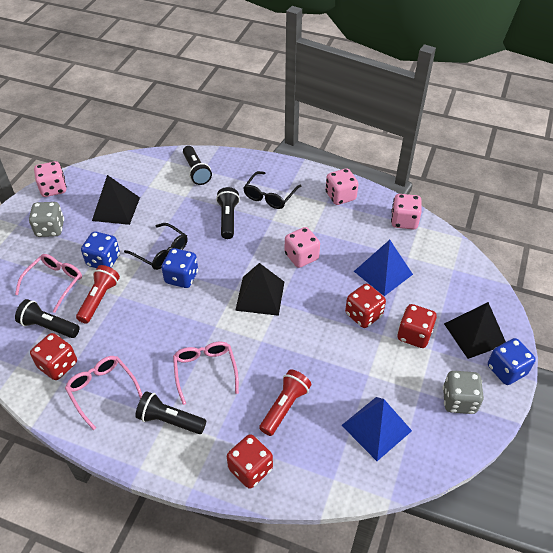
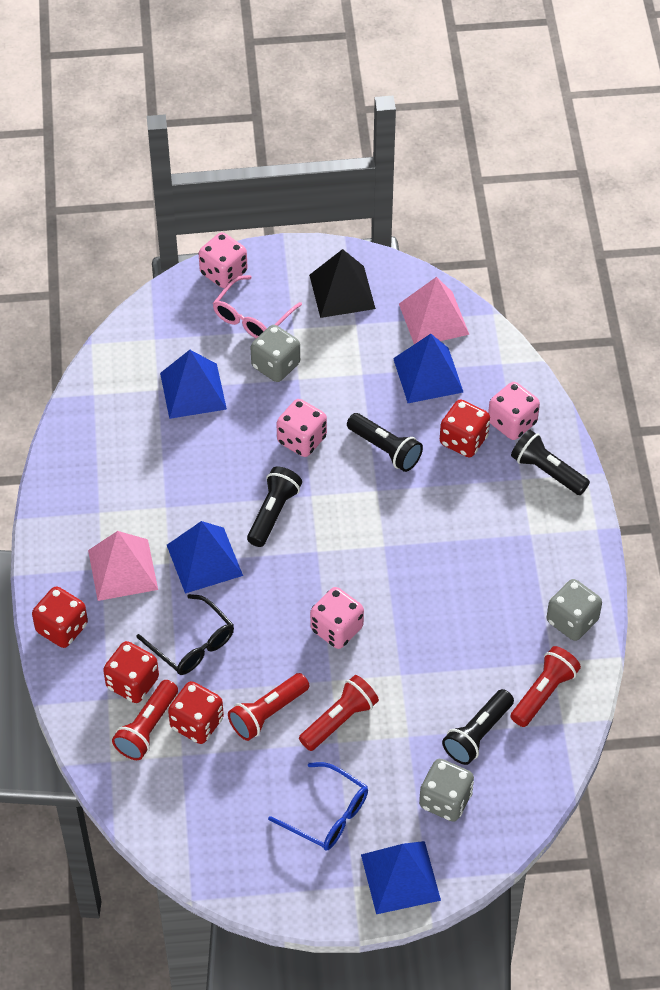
black glasses: 2 -> 1
black pyramid: 3 -> 1
blue dice: 3 -> 0
blue glasses: 0 -> 1
blue pyramid: 2 -> 4
grey dice: 2 -> 3
pink glasses: 3 -> 1
pink pyramid: 0 -> 2
red flashlight: 2 -> 4

